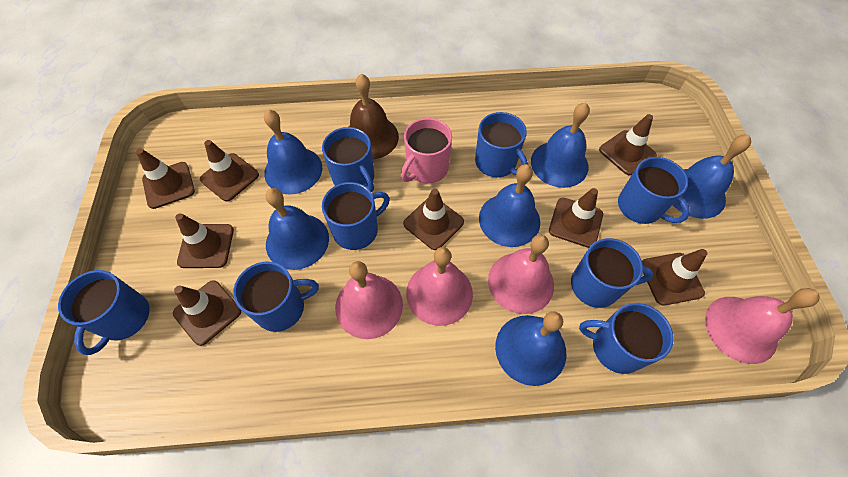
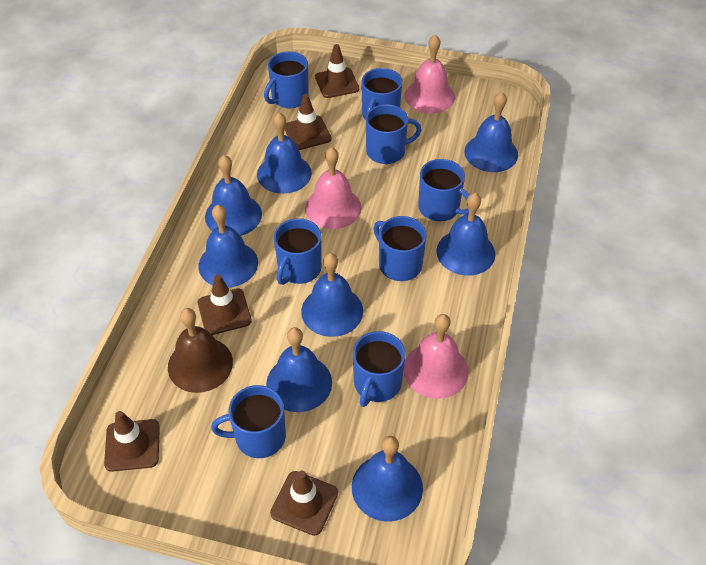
blue bell: 6 -> 8
brown traffic cone: 8 -> 5
pink bell: 4 -> 3
pink mug: 1 -> 0

